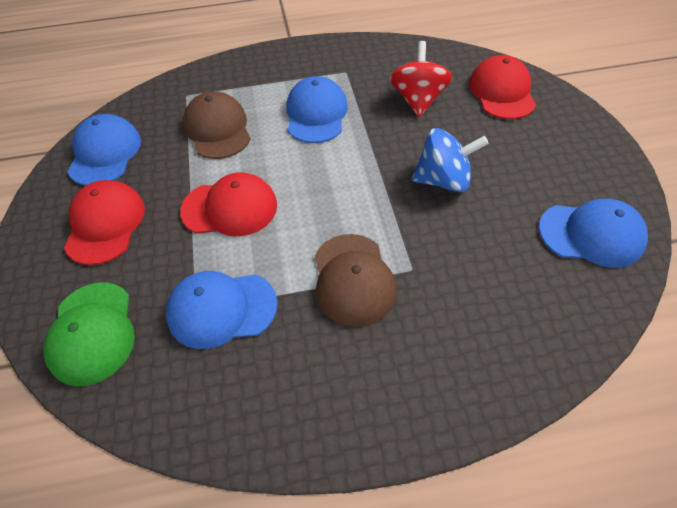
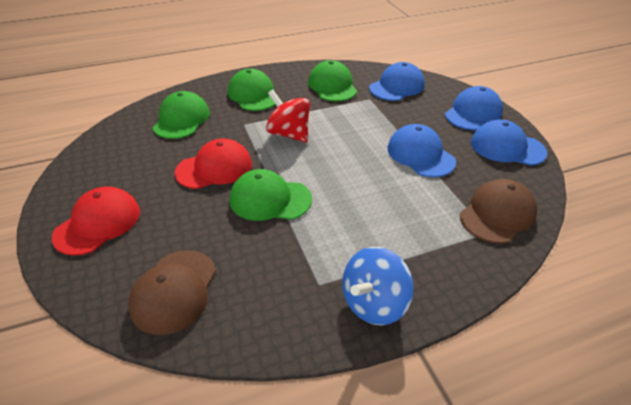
green cap: 1 -> 4
red cap: 3 -> 2

